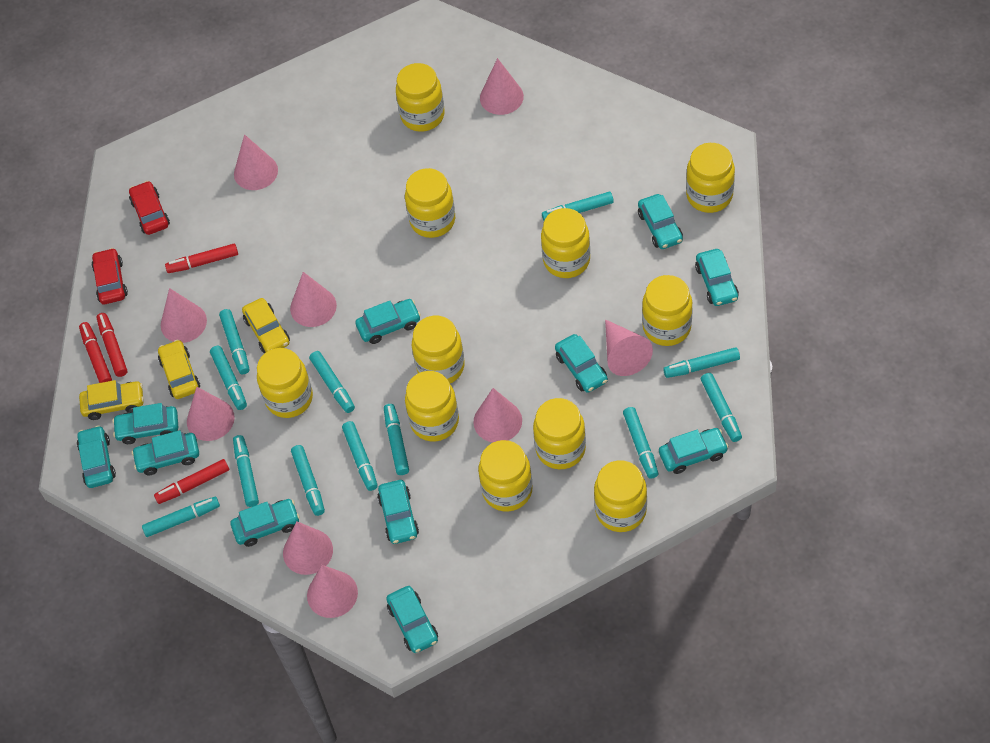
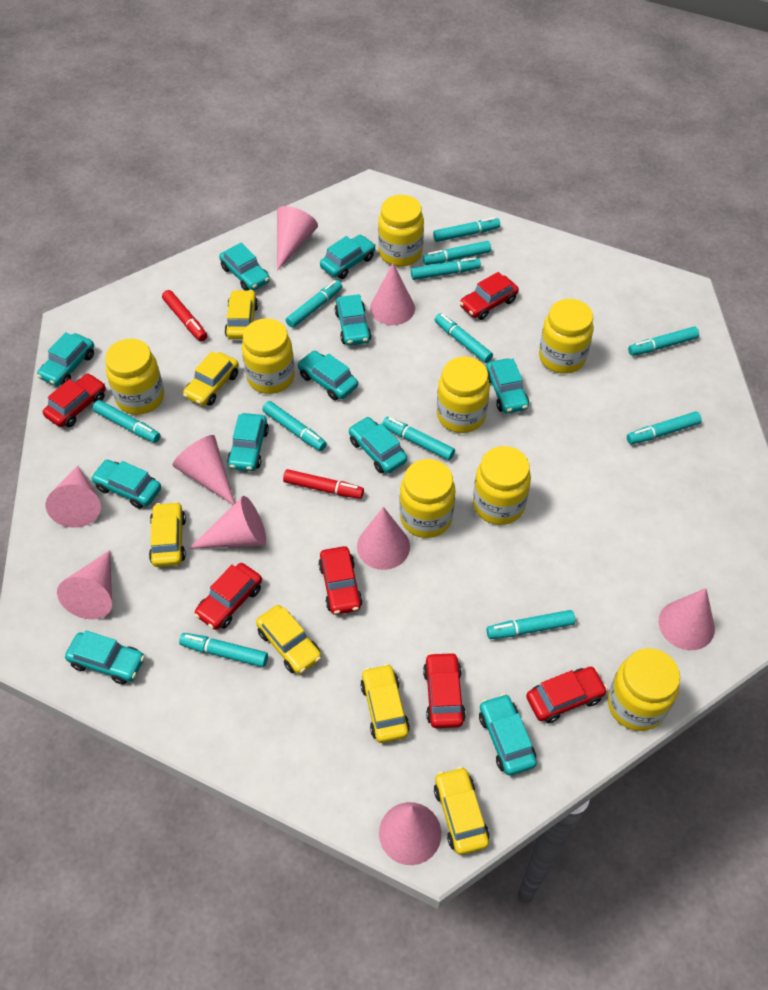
red car: 2 -> 6
red marker: 4 -> 2
yellow car: 3 -> 6
yellow jar: 11 -> 8

